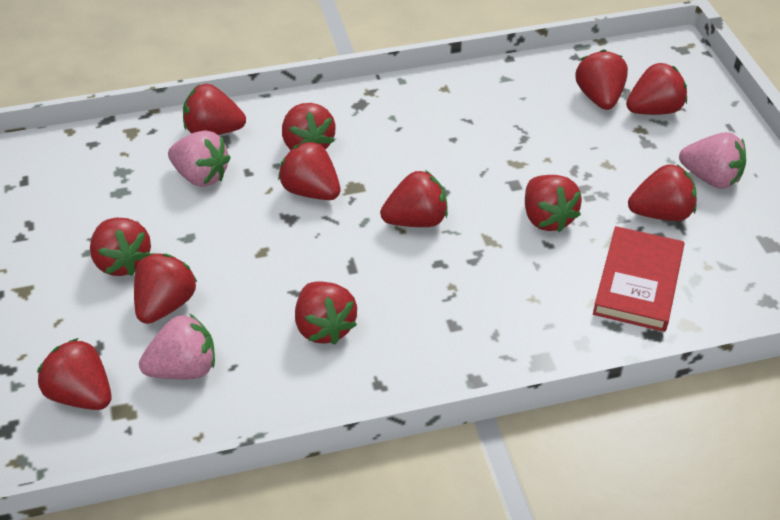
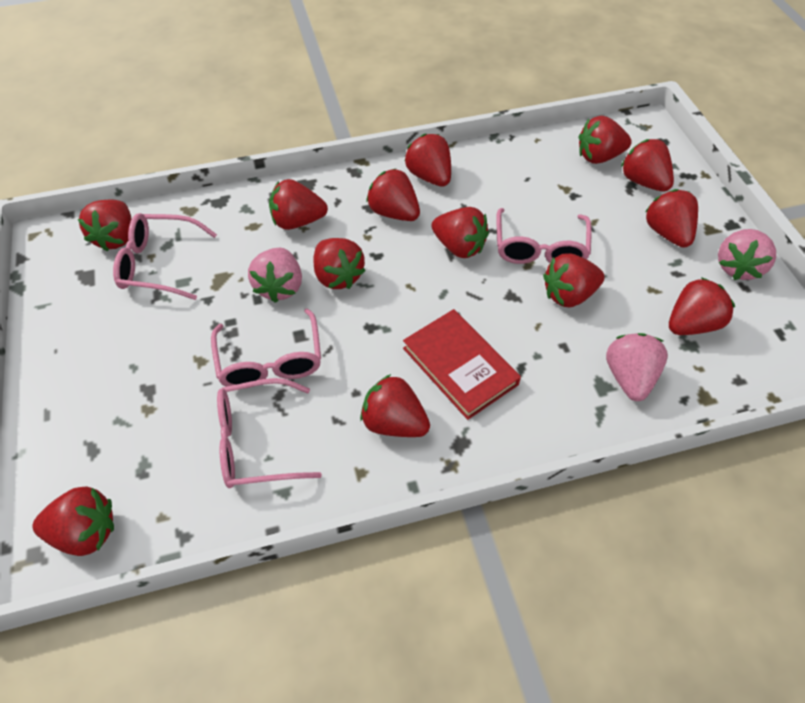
pink glasses: 0 -> 4
red strawberry: 12 -> 13

